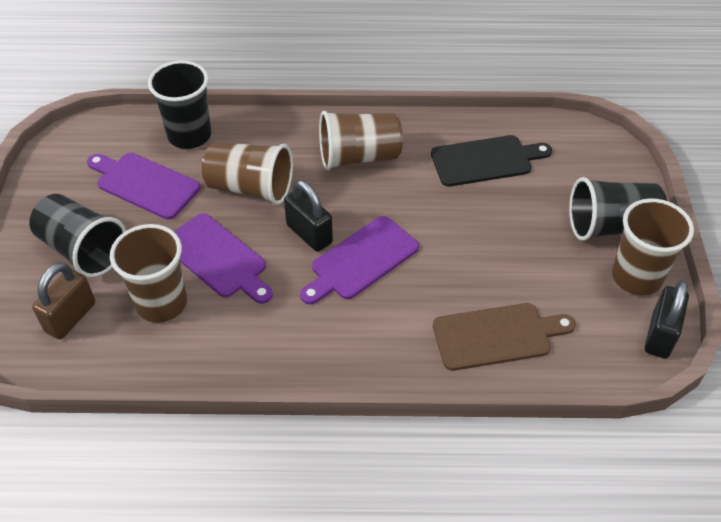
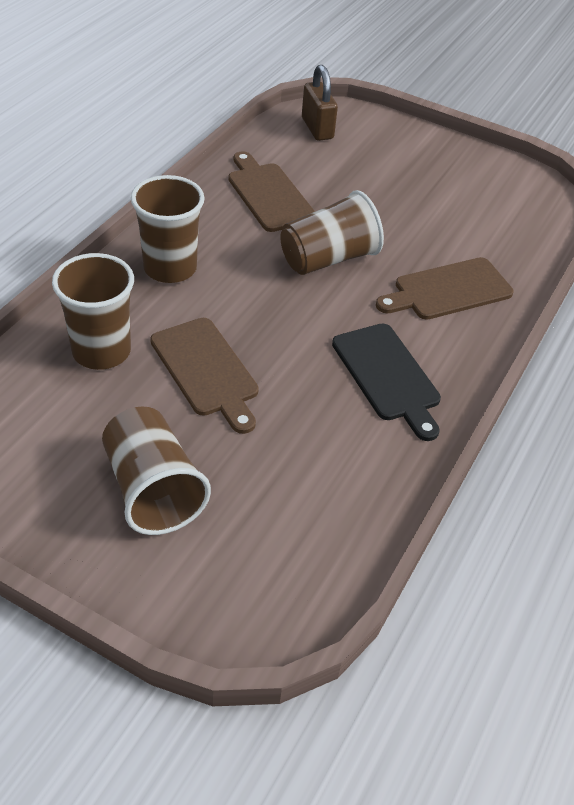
black cup: 3 -> 0
black padlock: 2 -> 0
brown cutting board: 1 -> 3
purple cutting board: 3 -> 0

